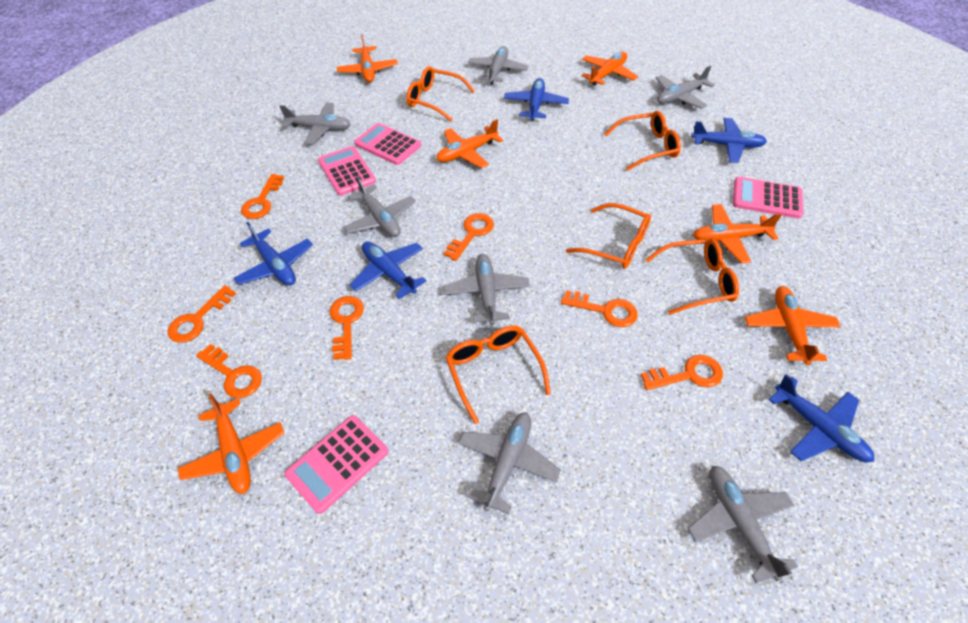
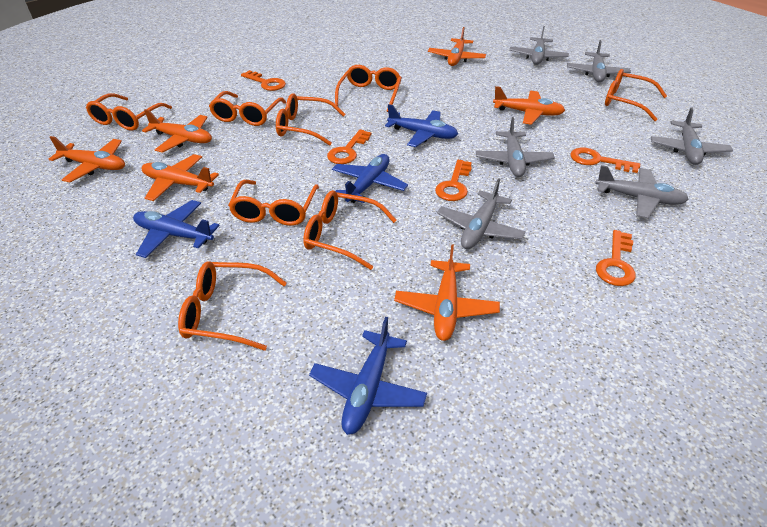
blue plane: 5 -> 4
grey plane: 7 -> 6
orange glasses: 5 -> 8
orange key: 7 -> 5
pink calculator: 4 -> 0

